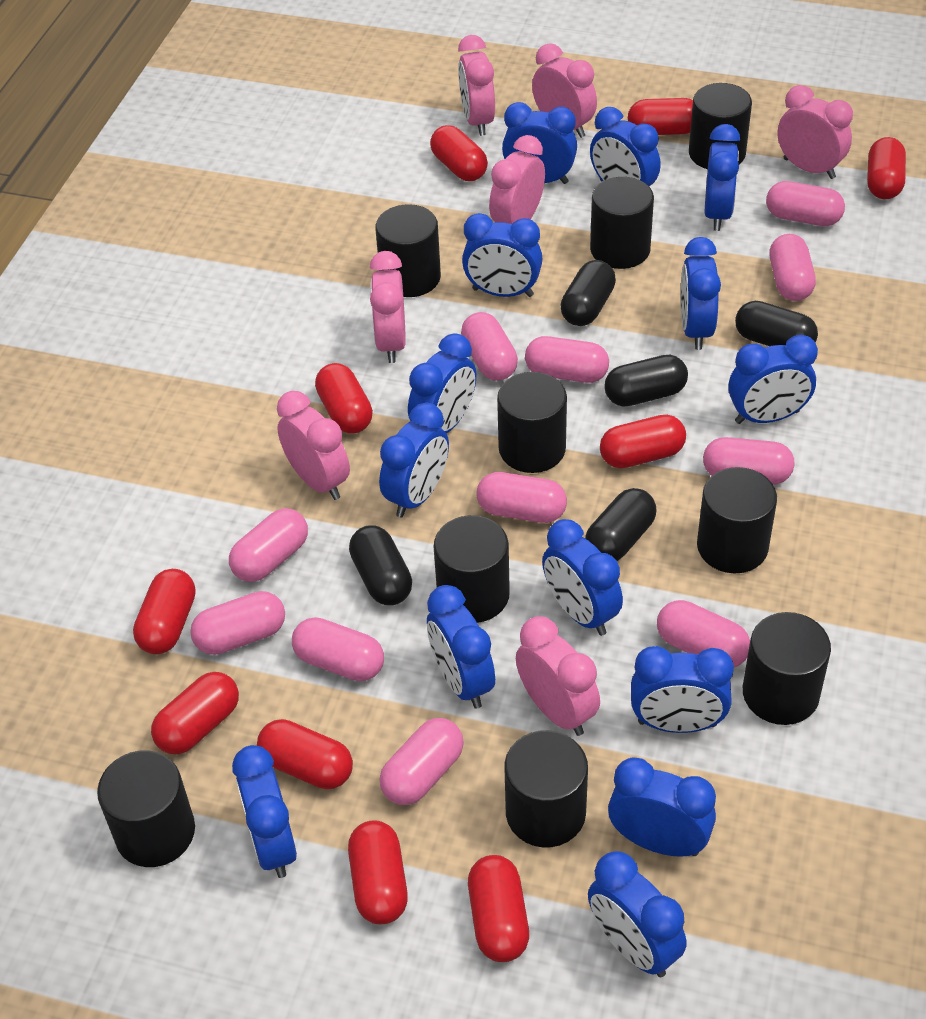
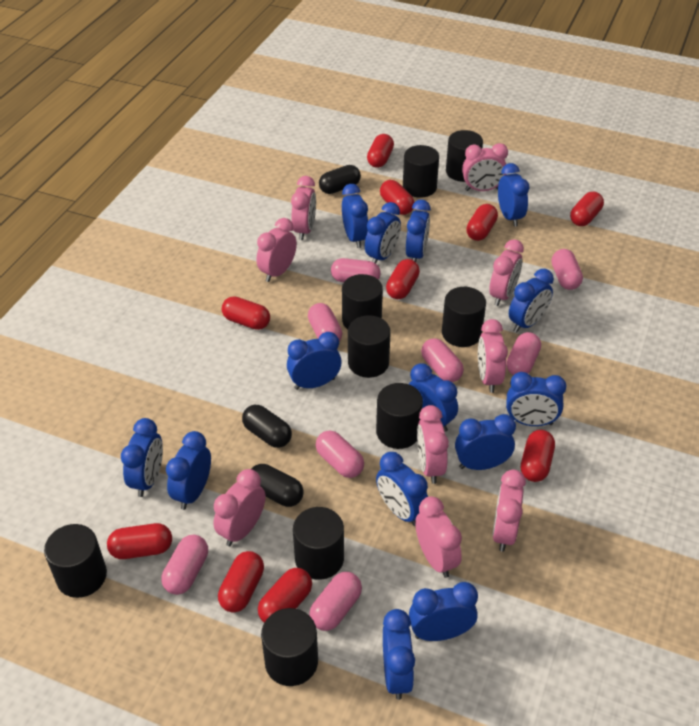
black capsule: 5 -> 3
pink capsule: 11 -> 8
pink clock: 7 -> 9

